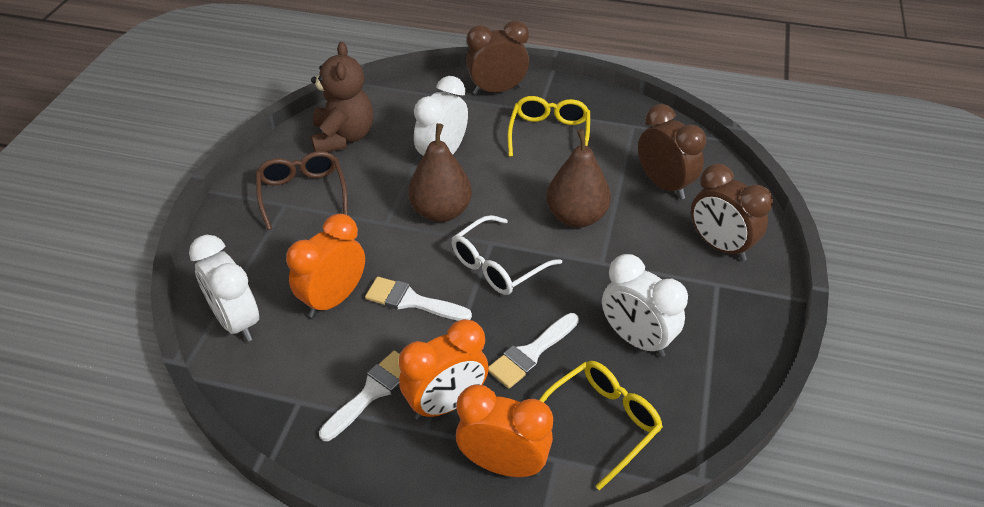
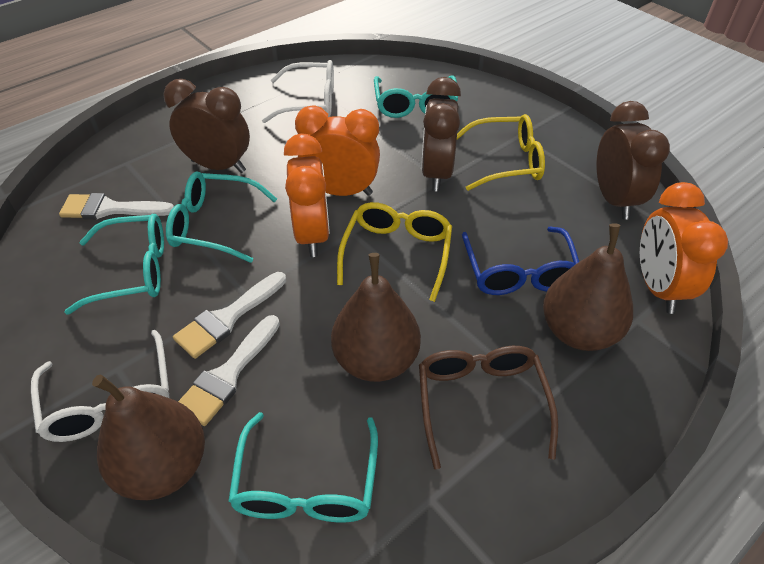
blue glasses: 0 -> 1
brown pear: 2 -> 3
brown teddy bear: 1 -> 0
turquoise glasses: 0 -> 4
white clock: 3 -> 0
white glasses: 1 -> 2

